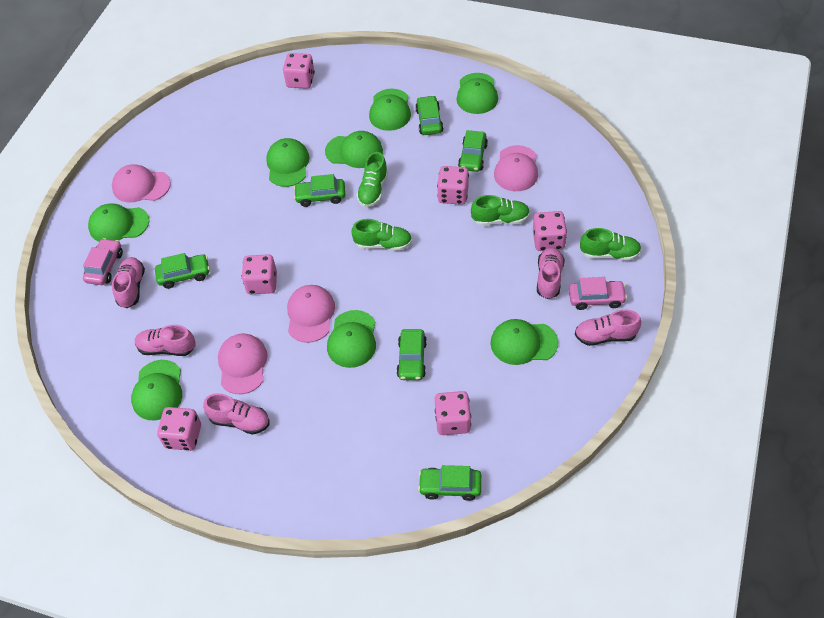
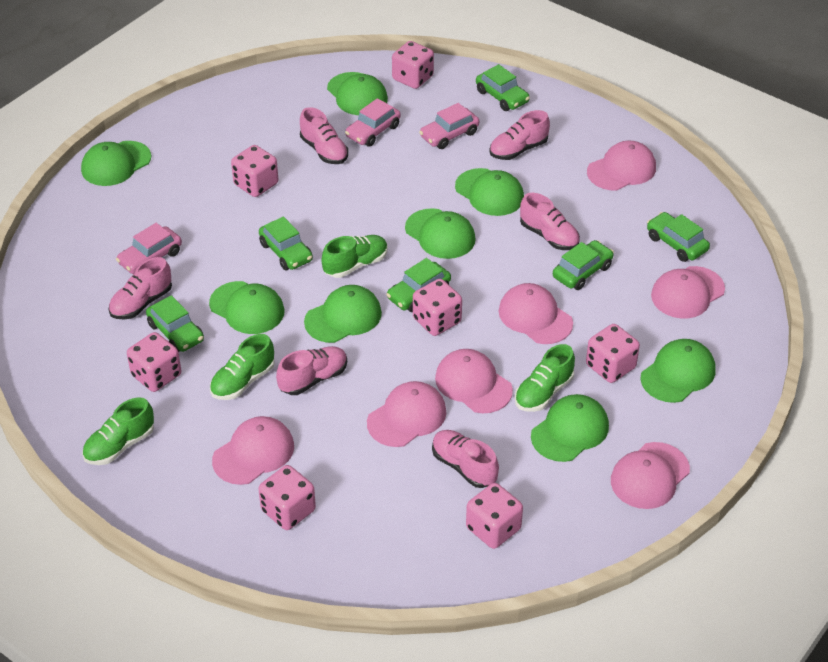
pink cap: 4 -> 7
pink car: 2 -> 3
pink dice: 6 -> 7
pink shoe: 5 -> 6

